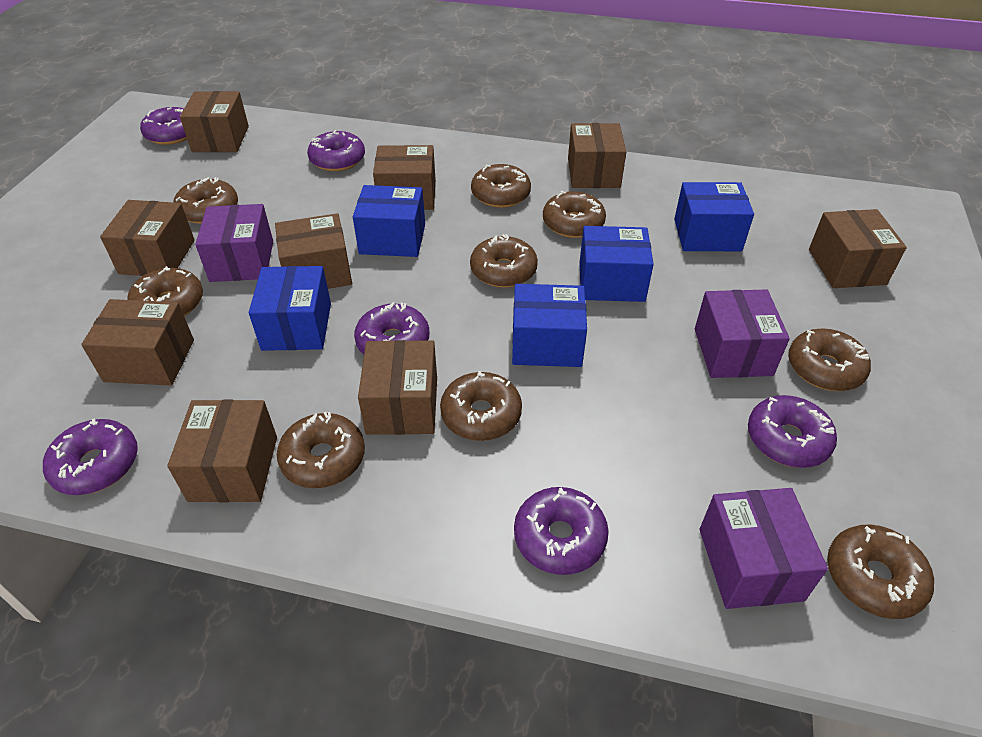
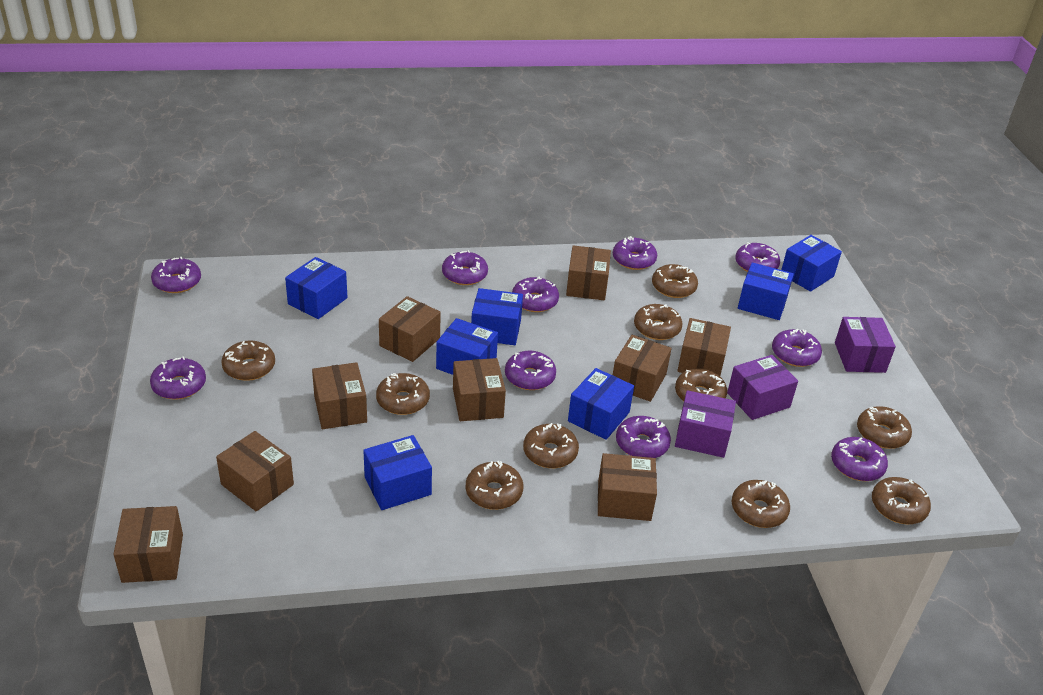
blue box: 5 -> 7
brown donut: 9 -> 10
purple donut: 6 -> 10

